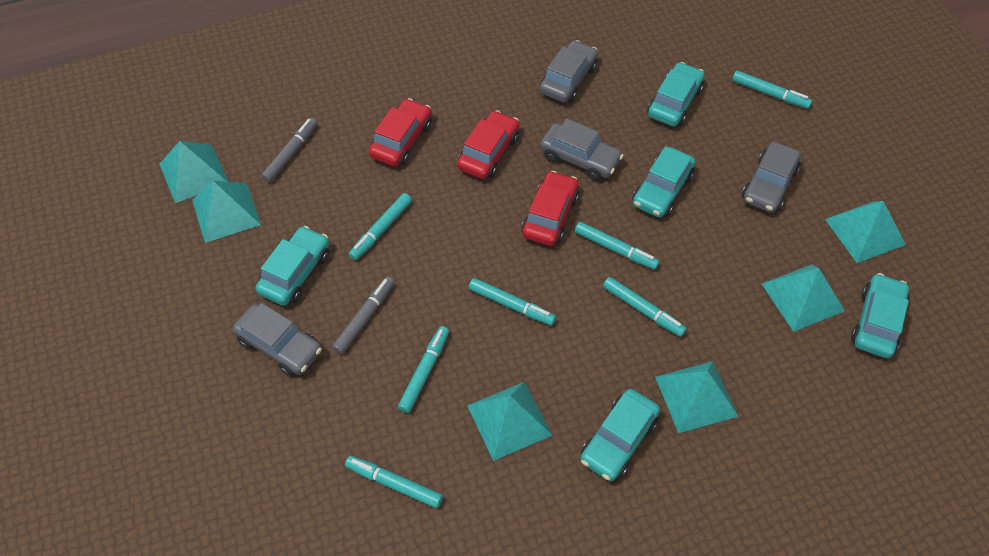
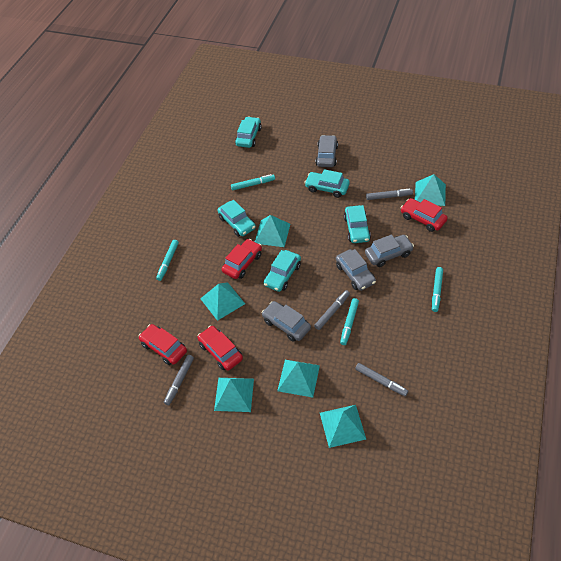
grey marker: 2 -> 4
red car: 3 -> 4
turquoise marker: 7 -> 4

